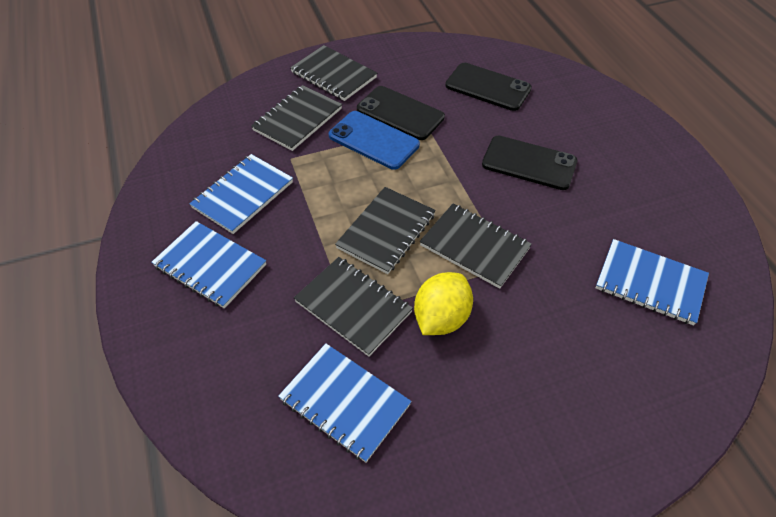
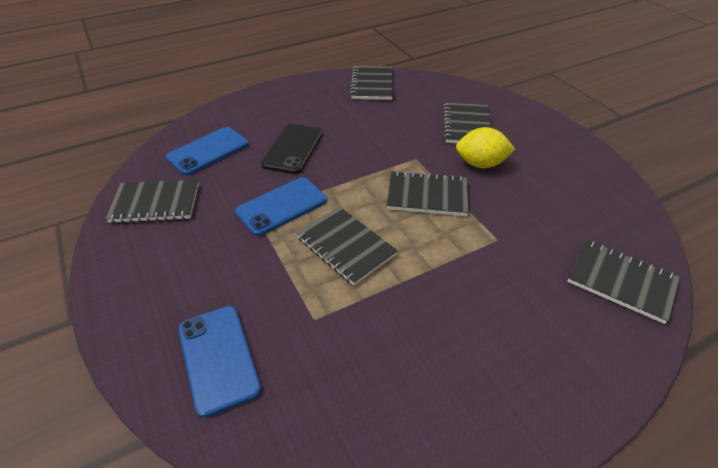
black notebook: 5 -> 6
black phone: 3 -> 1
blue notebook: 4 -> 0
blue phone: 1 -> 3

